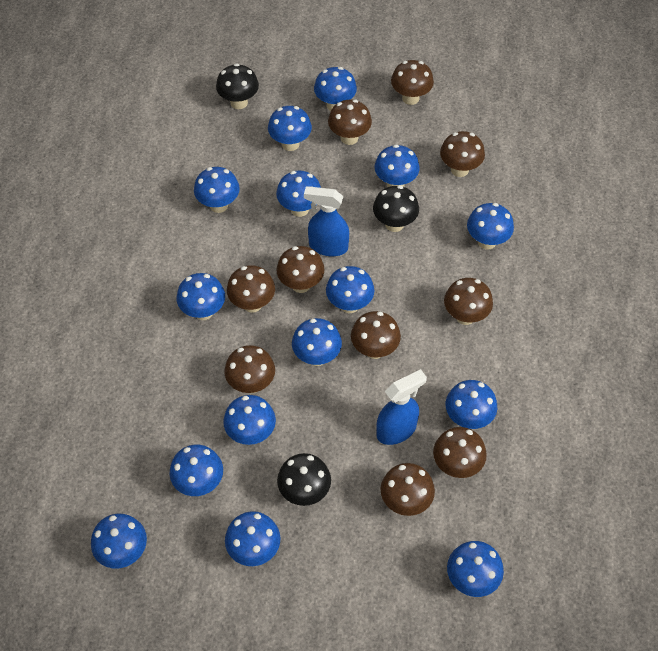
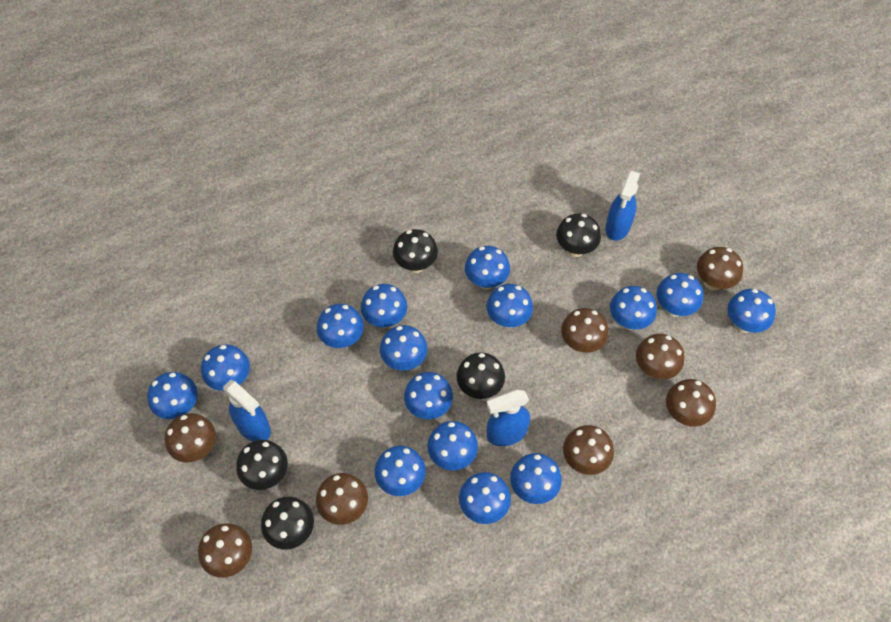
black mushroom: 3 -> 5
blue spray bottle: 2 -> 3
brown mushroom: 10 -> 8

